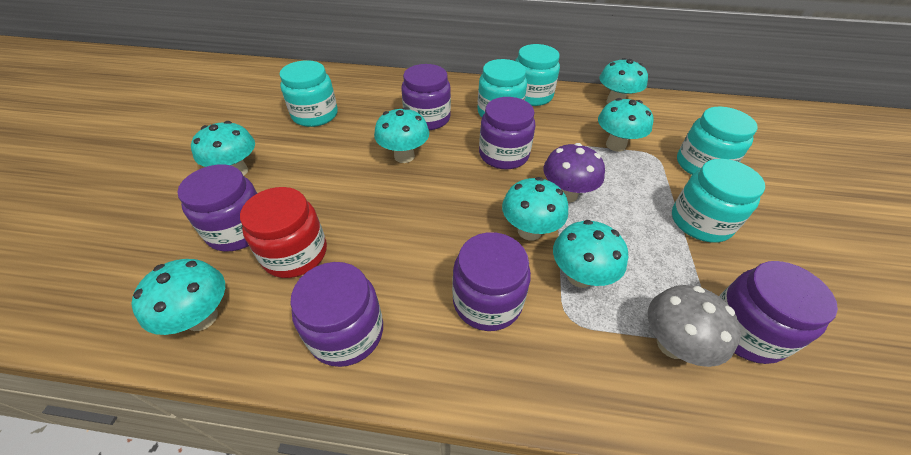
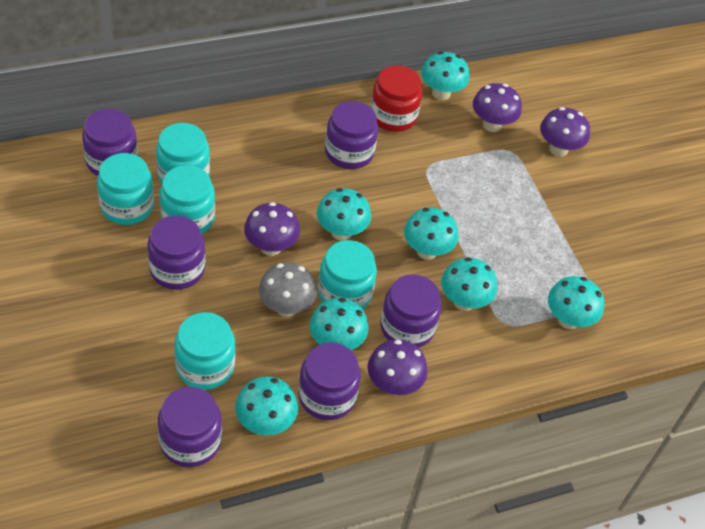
purple mushroom: 1 -> 4

